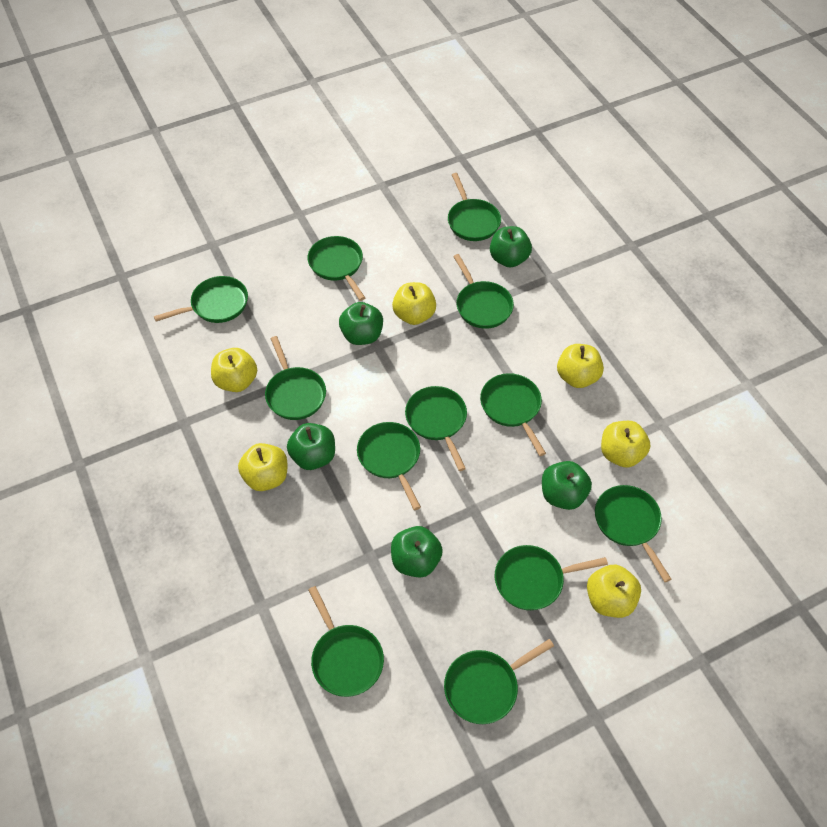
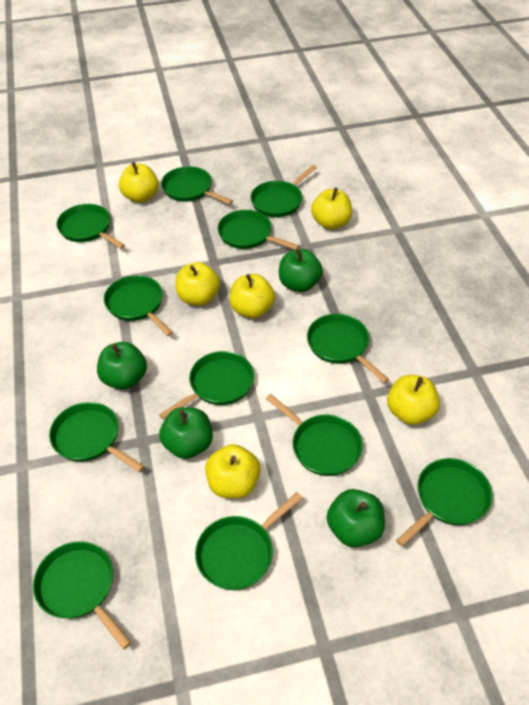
green apple: 5 -> 4

